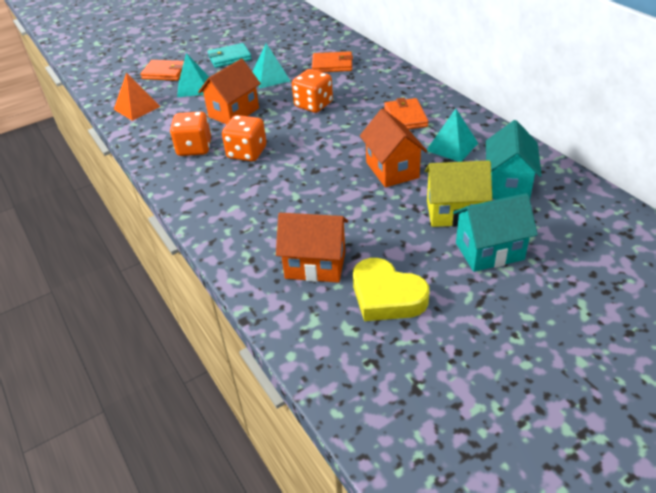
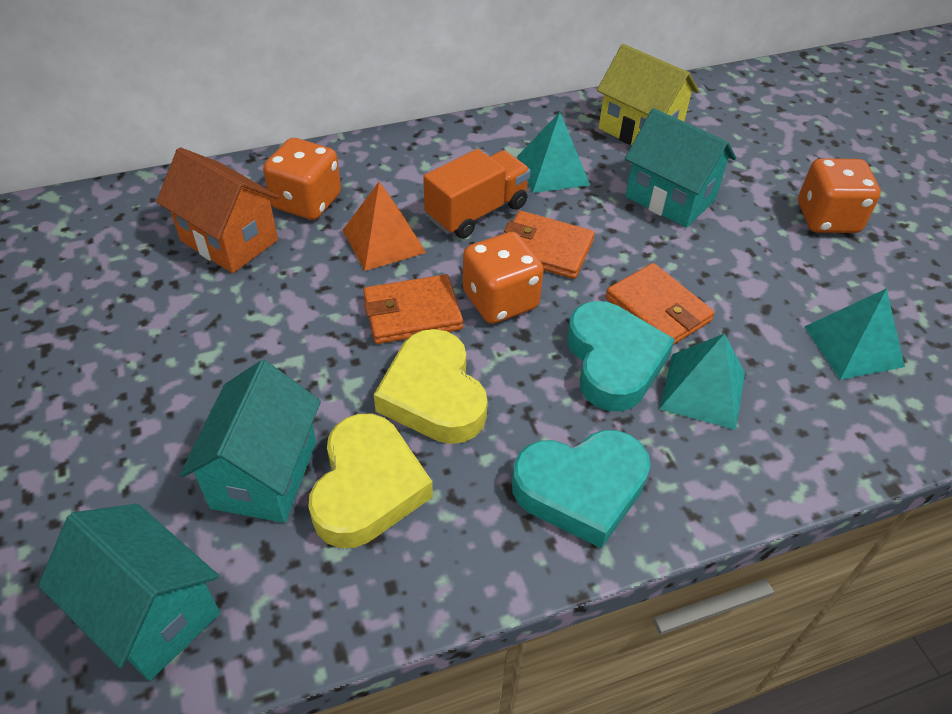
orange house: 3 -> 1
orange truck: 0 -> 1
turquoise heart: 0 -> 2
turquoise house: 2 -> 3
turquoise wallet: 1 -> 0
yellow heart: 1 -> 2

